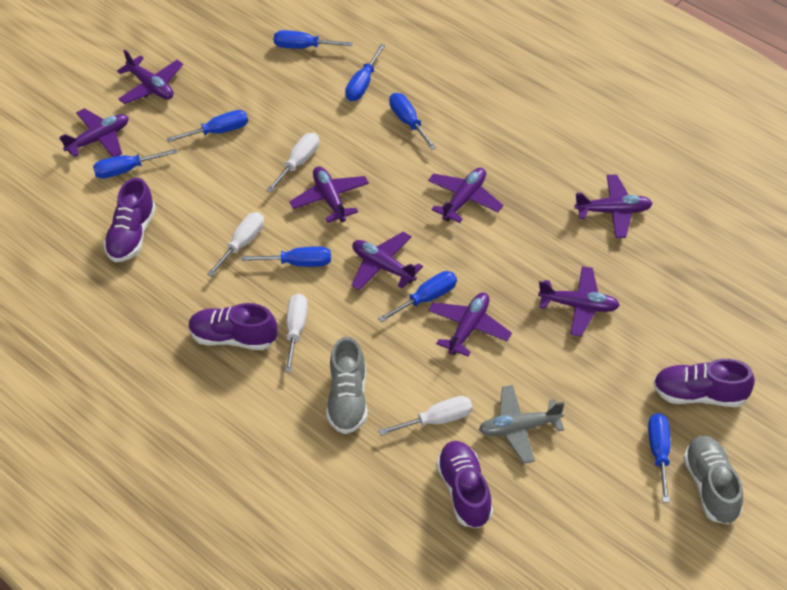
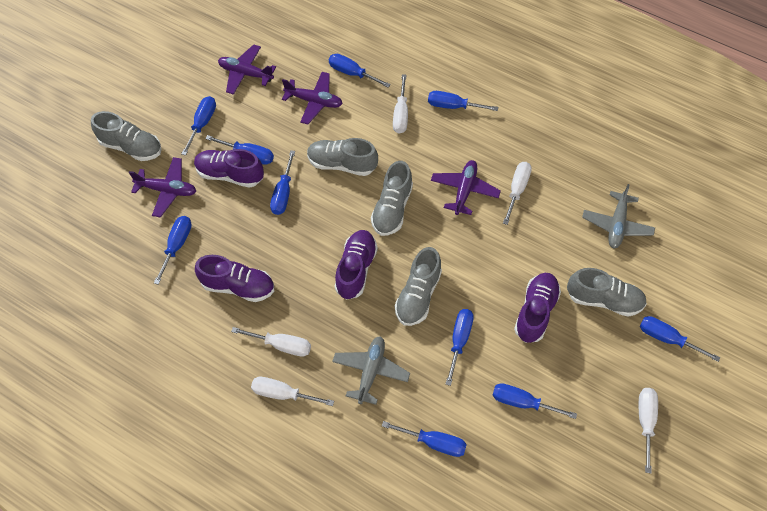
blue screwdriver: 8 -> 10
grey plane: 1 -> 2
grey shoe: 2 -> 5
purple plane: 8 -> 4
white screwdriver: 4 -> 5

